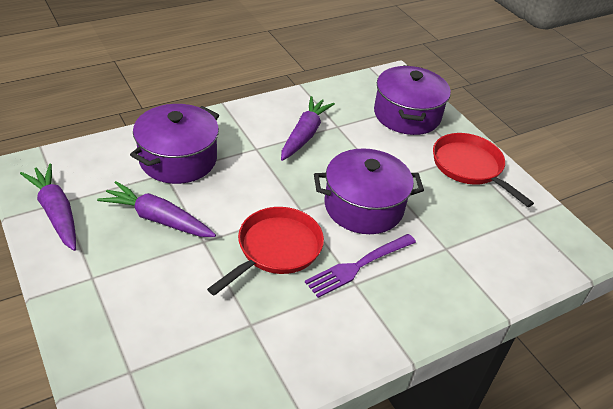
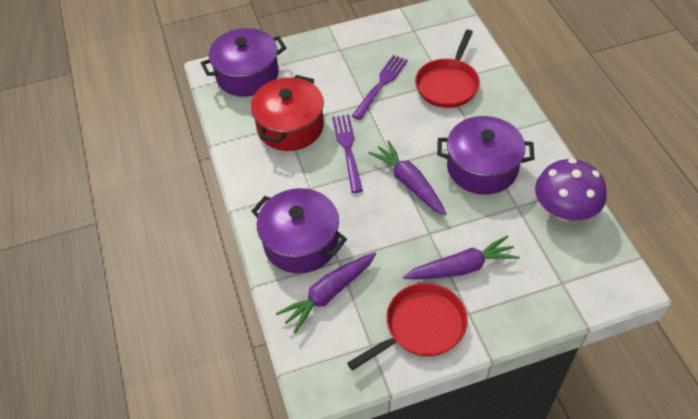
purple fork: 1 -> 2
purple mushroom: 0 -> 1
red pot: 0 -> 1

